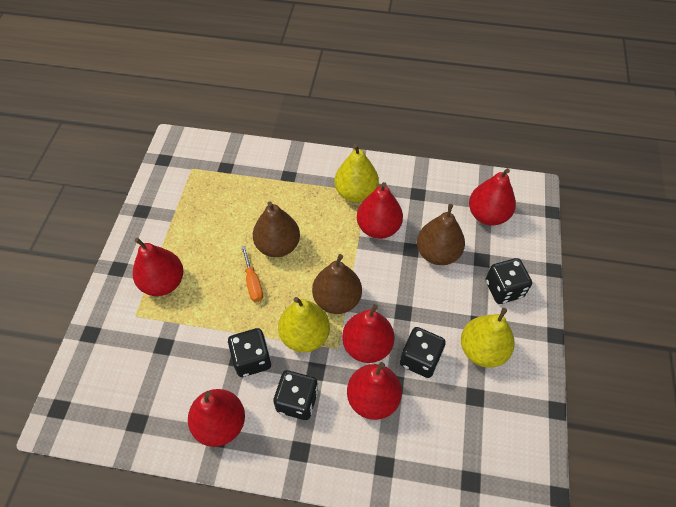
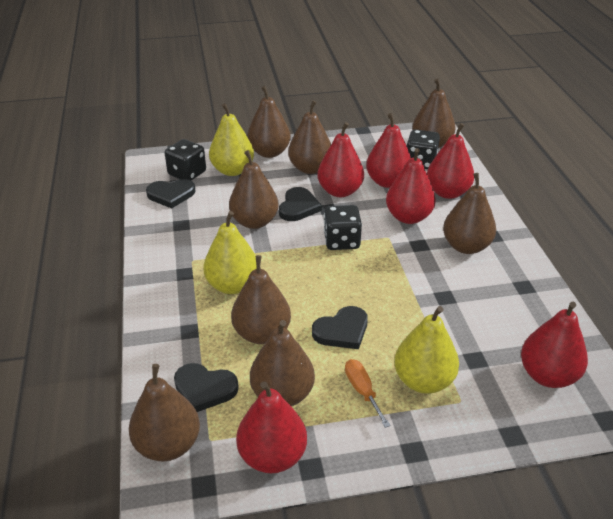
black dice: 4 -> 3
black heart: 0 -> 4
brown pear: 3 -> 8

